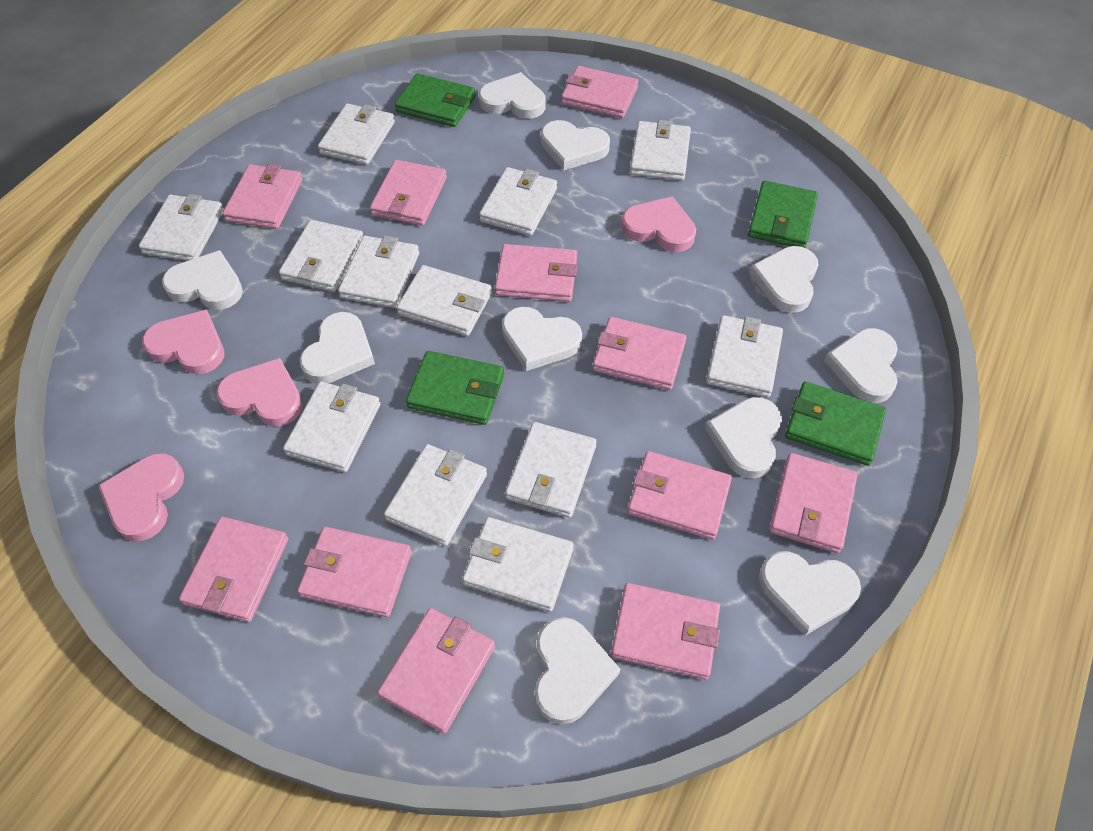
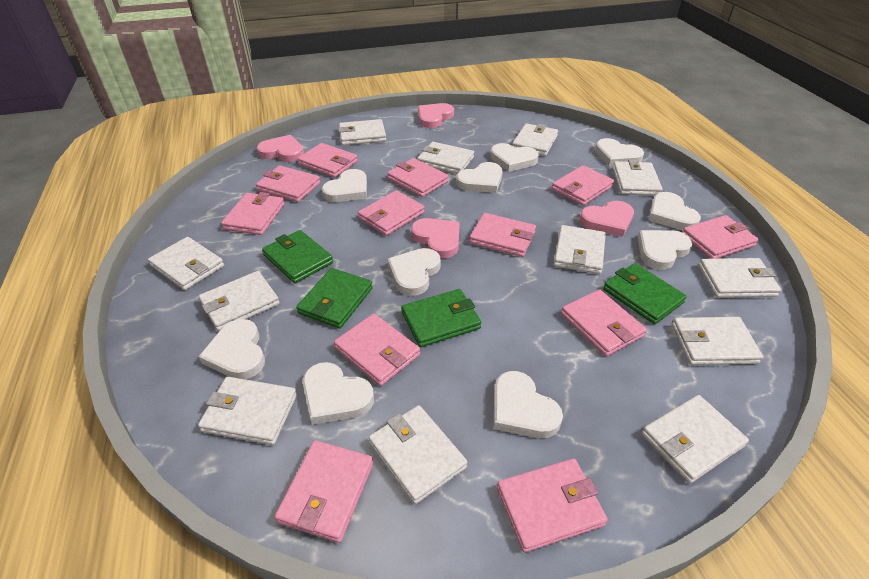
pink wallet: 11 -> 12

